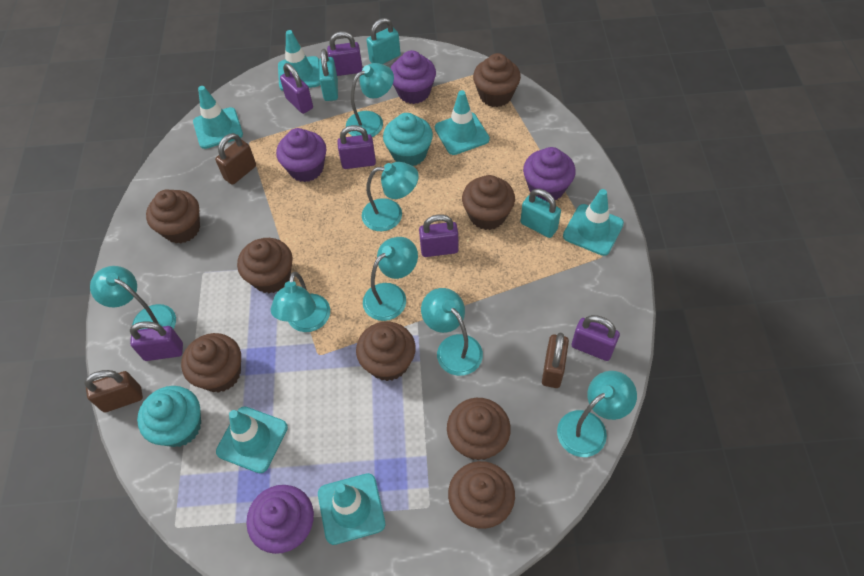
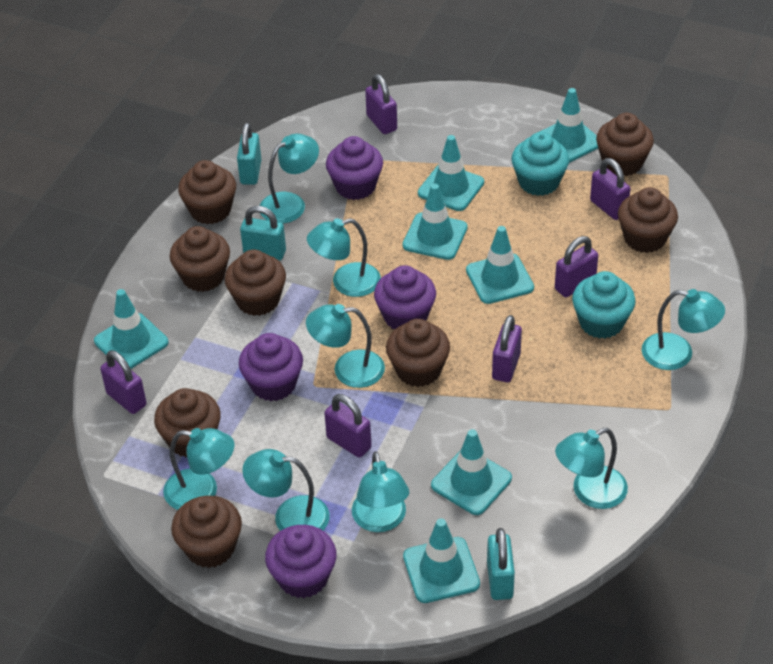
brown padlock: 3 -> 0
turquoise lamp: 7 -> 8
turquoise traffic cone: 6 -> 7

